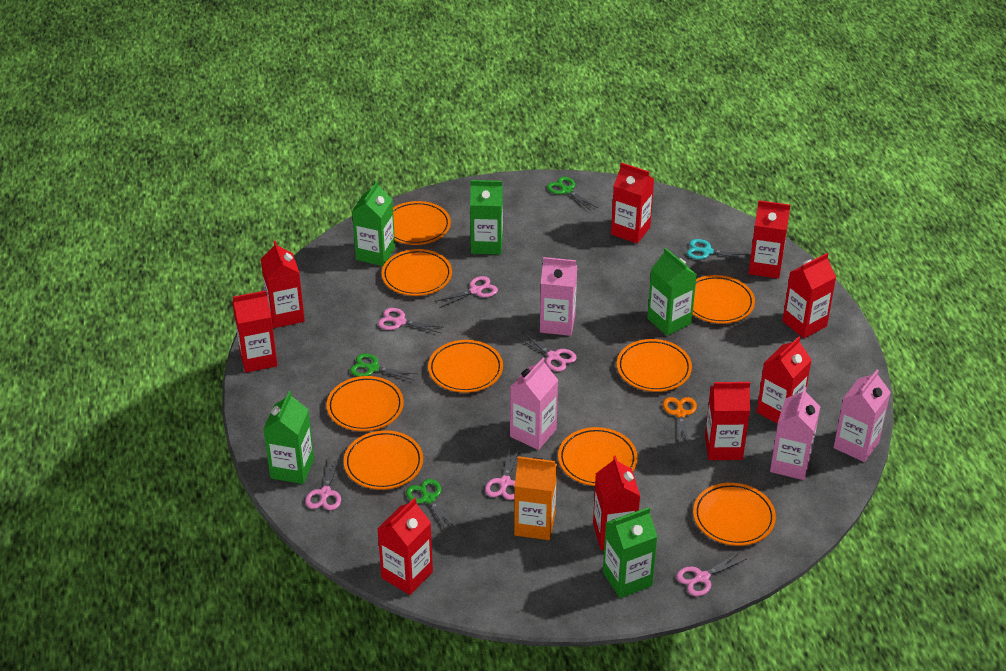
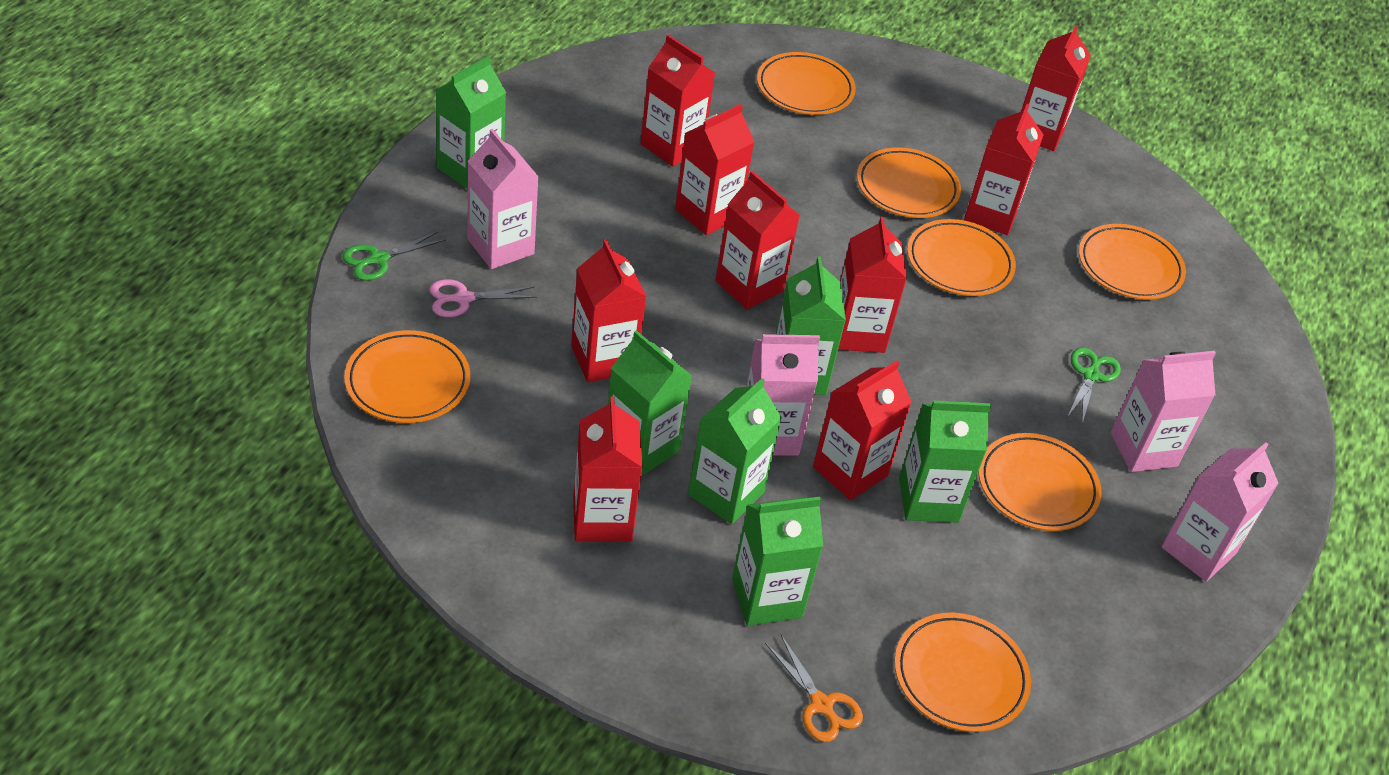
green carton: 5 -> 6
green scissors: 3 -> 2
orange carton: 1 -> 0
orange plate: 9 -> 7
pink scissors: 6 -> 1
turquoise scissors: 1 -> 0

